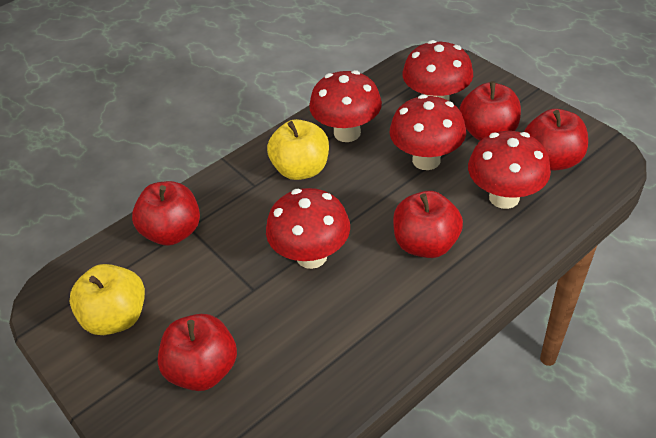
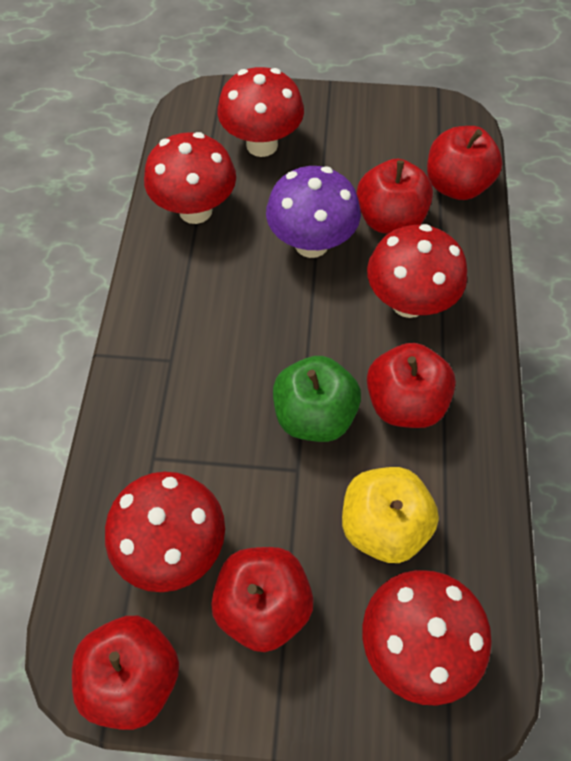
green apple: 0 -> 1
purple mushroom: 0 -> 1
yellow apple: 2 -> 1

